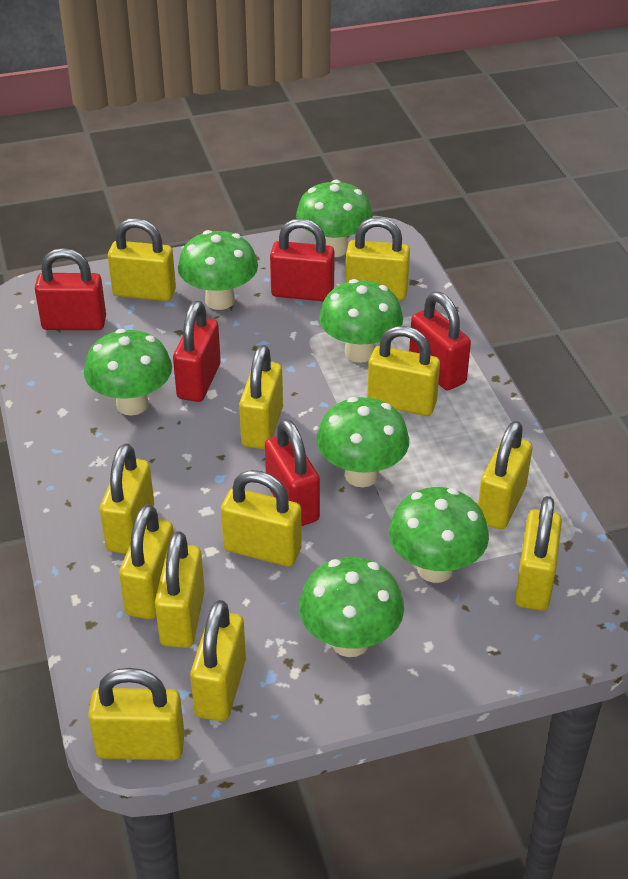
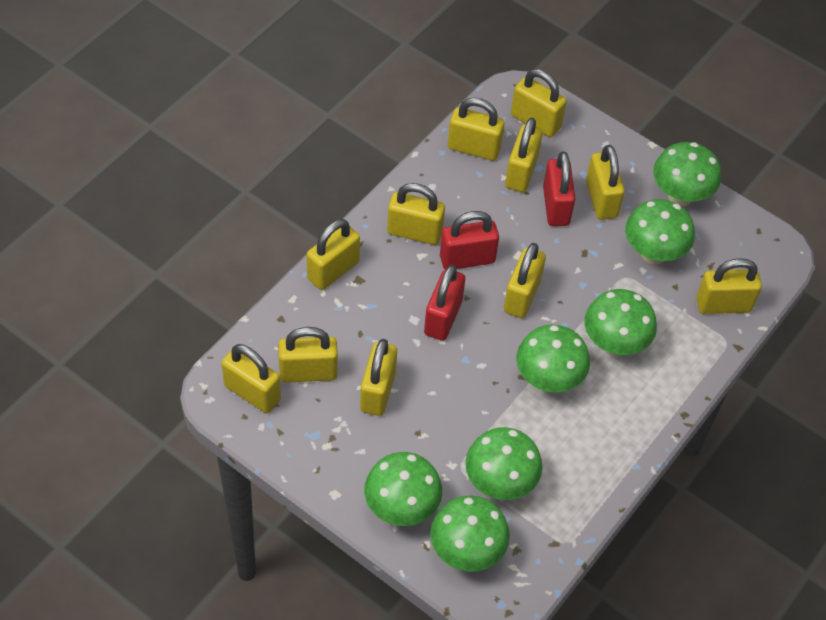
red padlock: 5 -> 3
yellow padlock: 12 -> 11

